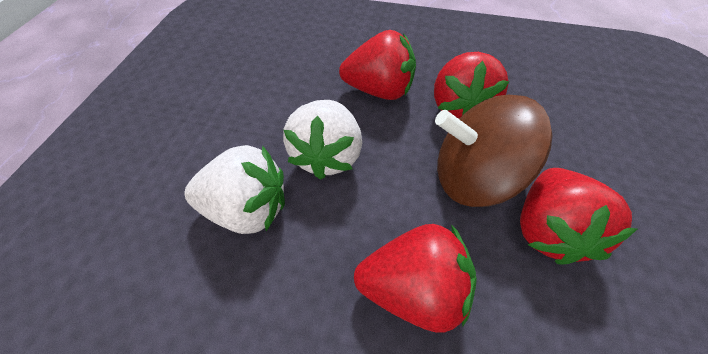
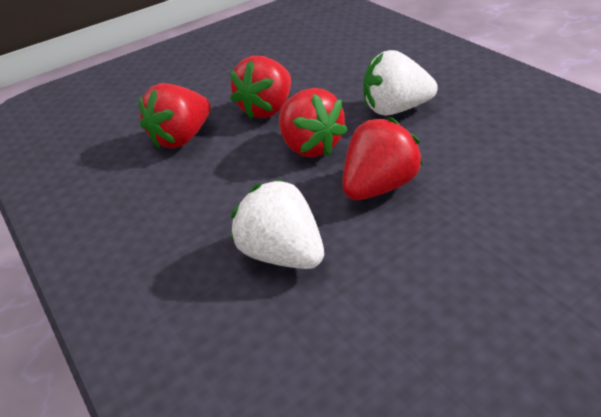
brown spinning top: 1 -> 0

